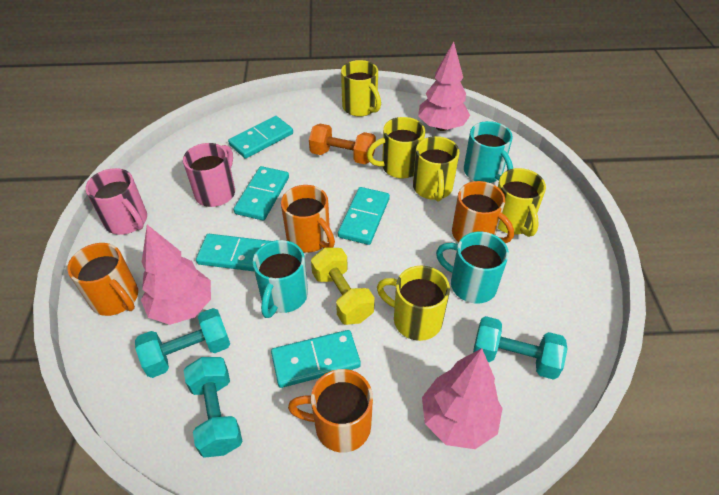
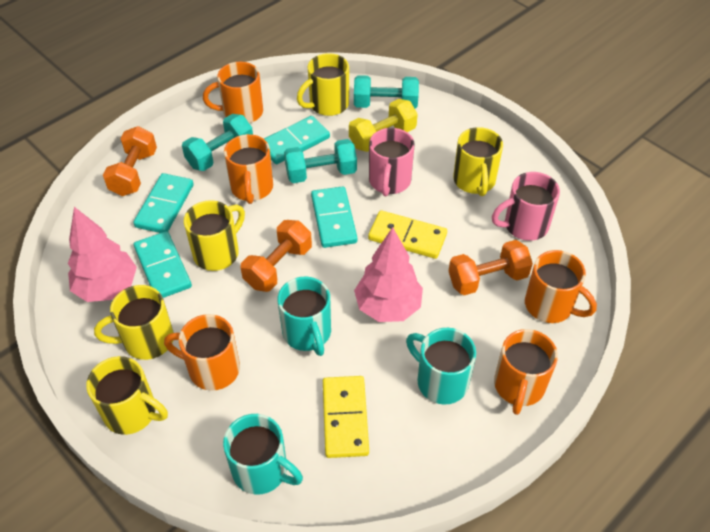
orange dumbbell: 1 -> 3
orange mug: 4 -> 5
pink tree: 3 -> 2
turquoise domino: 5 -> 4
yellow domino: 0 -> 2

